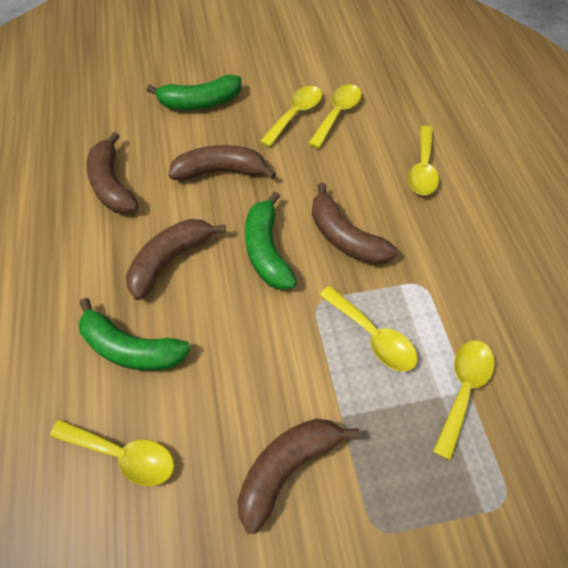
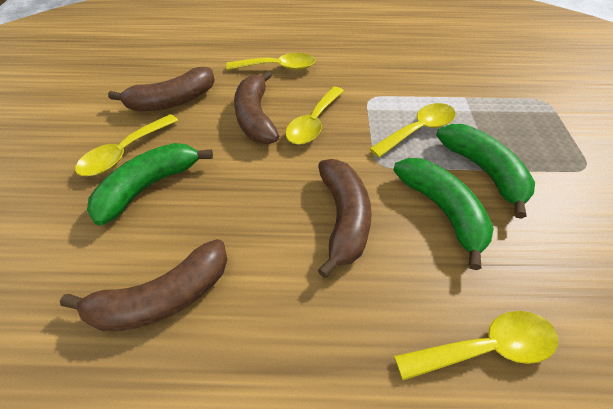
brown banana: 5 -> 4
yellow spoon: 6 -> 5

